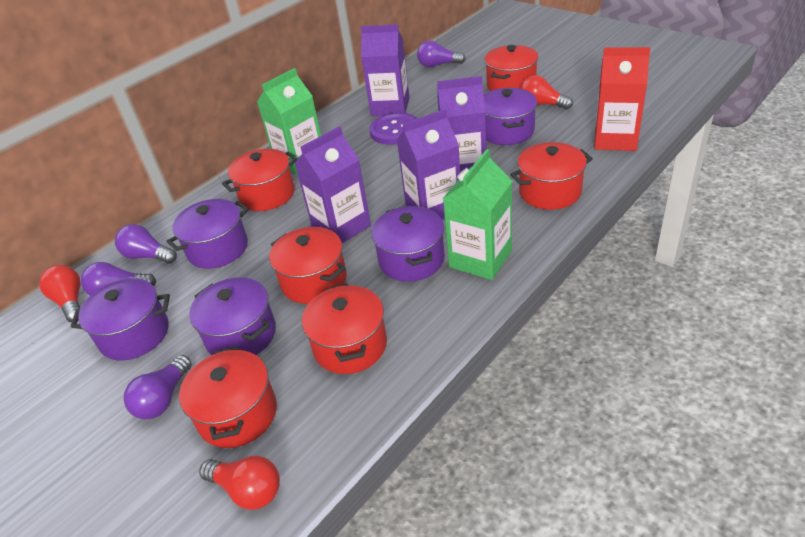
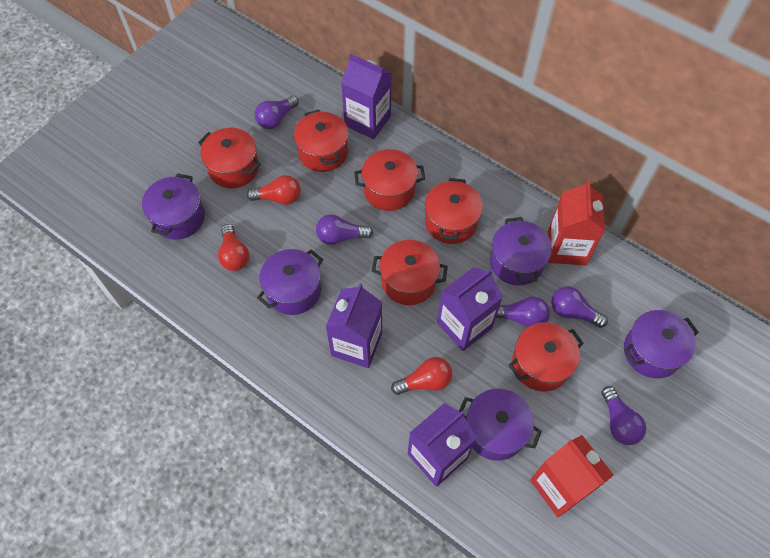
green carton: 2 -> 0
purple button: 1 -> 0
purple light bulb: 4 -> 5
red carton: 1 -> 2

